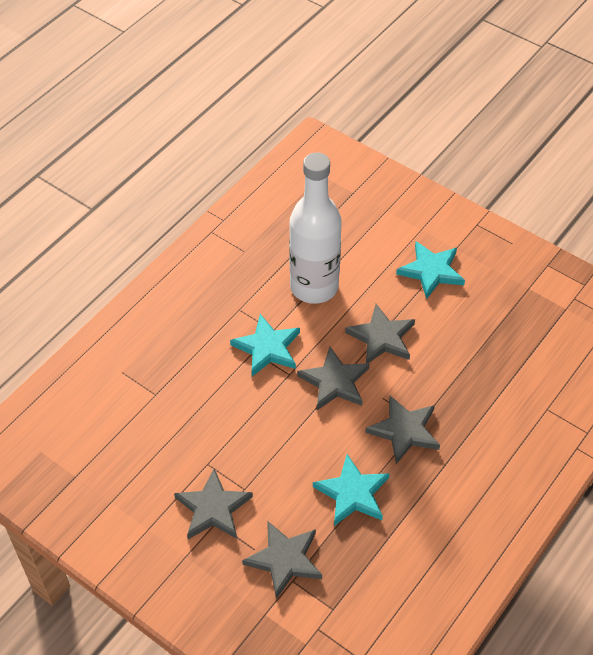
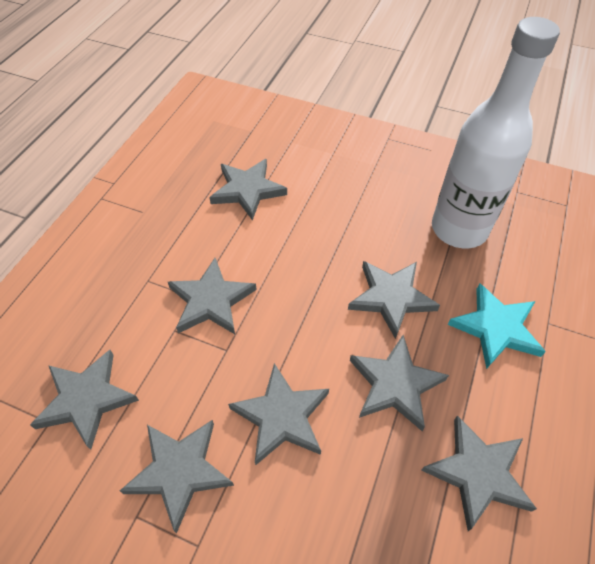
grey star: 5 -> 8
turquoise star: 3 -> 1

